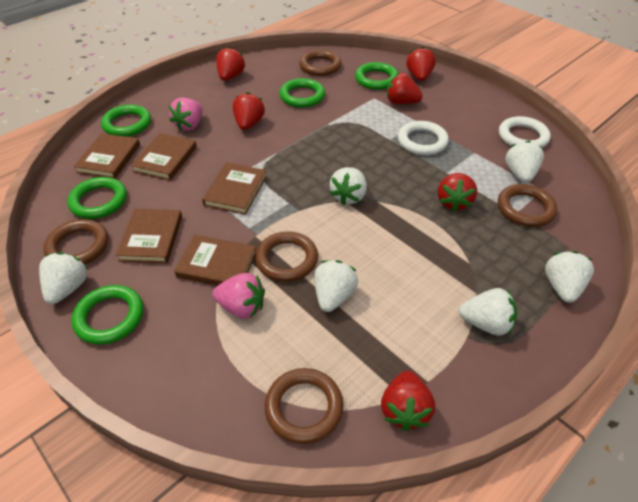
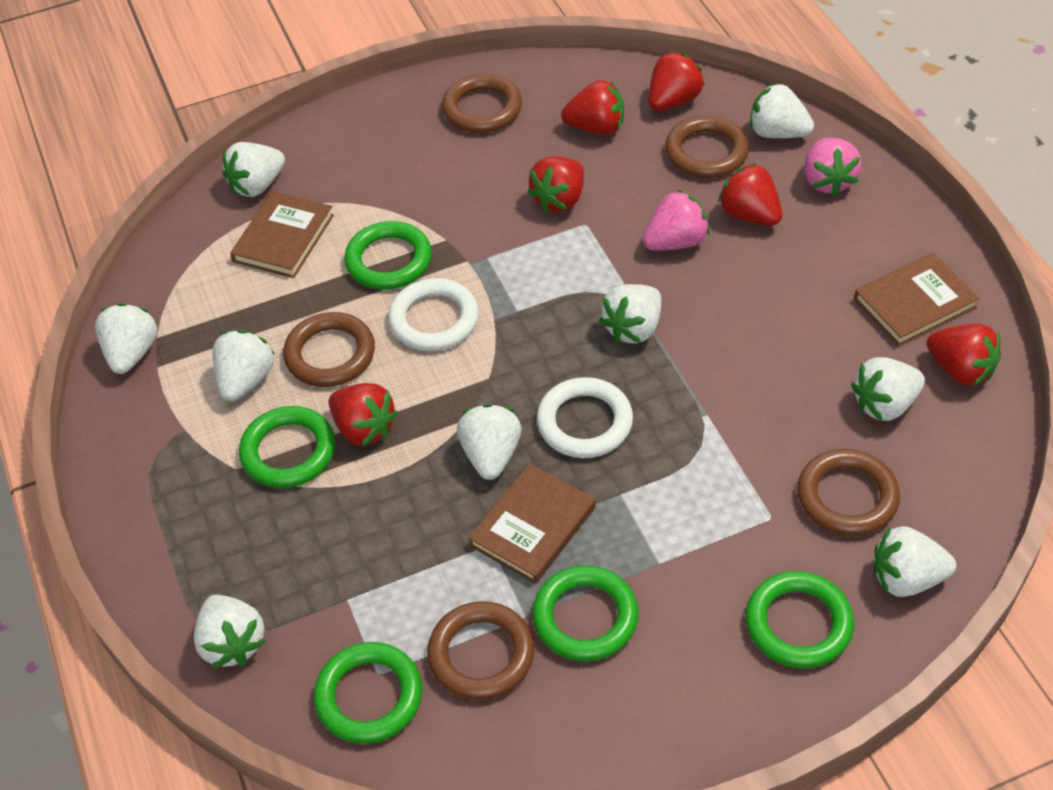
brown book: 5 -> 3
white strawberry: 6 -> 9

